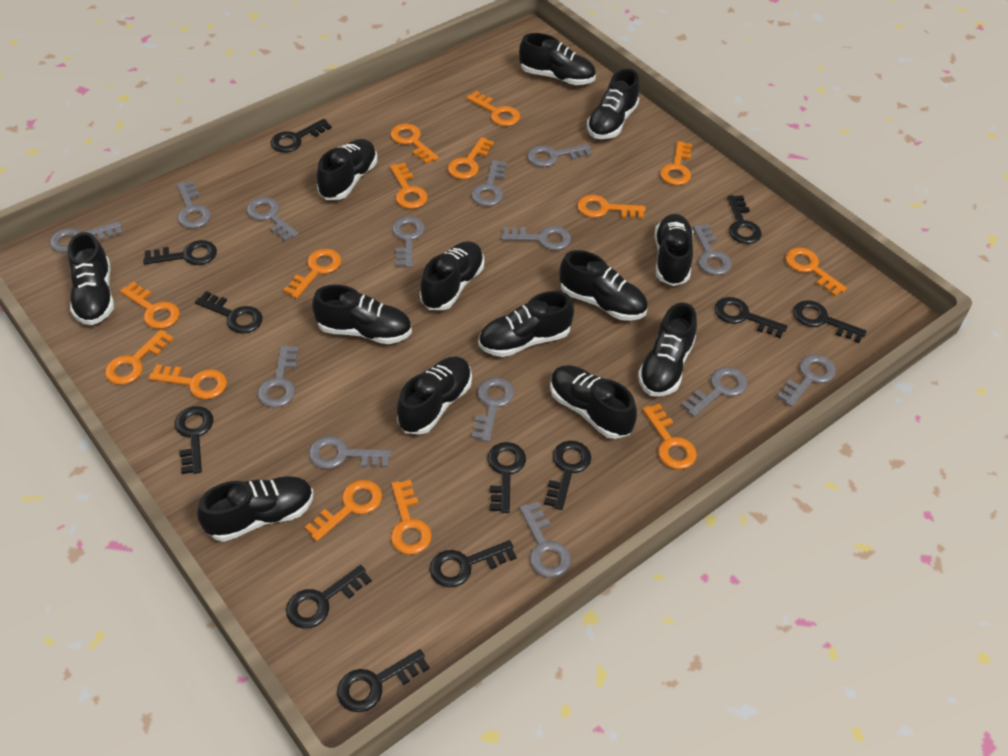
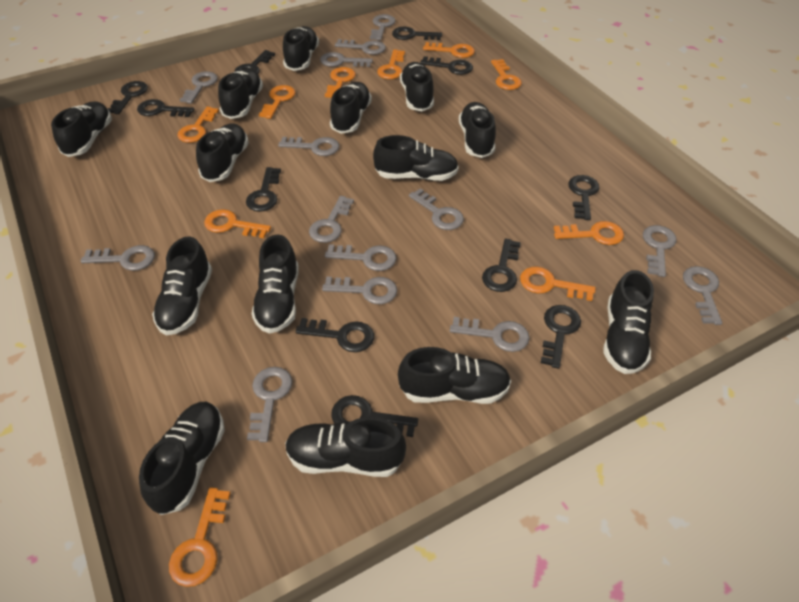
black key: 12 -> 11
black shoe: 13 -> 14
orange key: 14 -> 10

